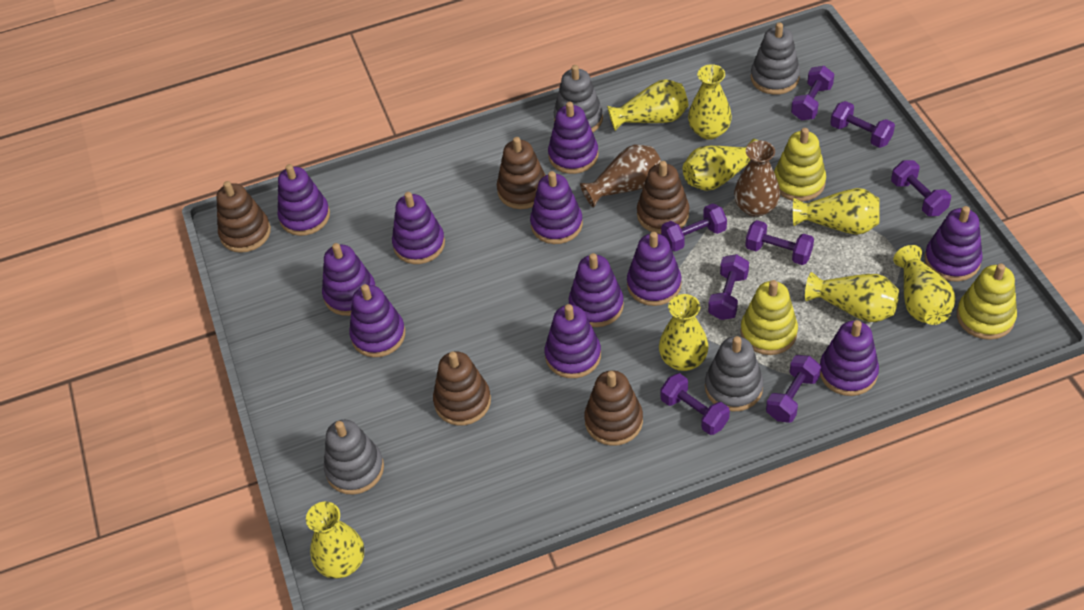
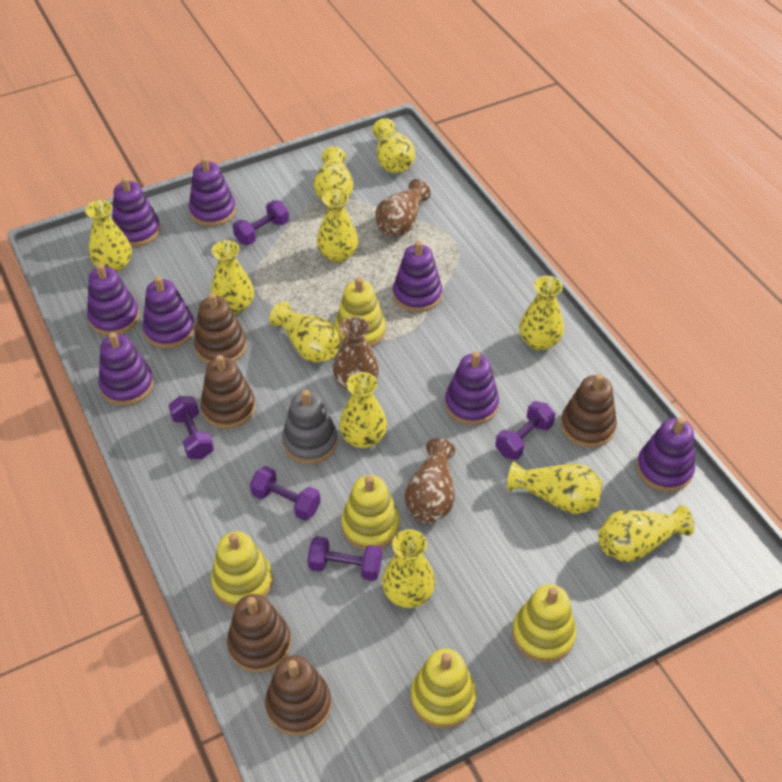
brown vase: 2 -> 3
grey stacking toy: 4 -> 1
purple dumbbell: 8 -> 5
purple stacking toy: 11 -> 8
yellow stacking toy: 3 -> 5
yellow vase: 8 -> 11

